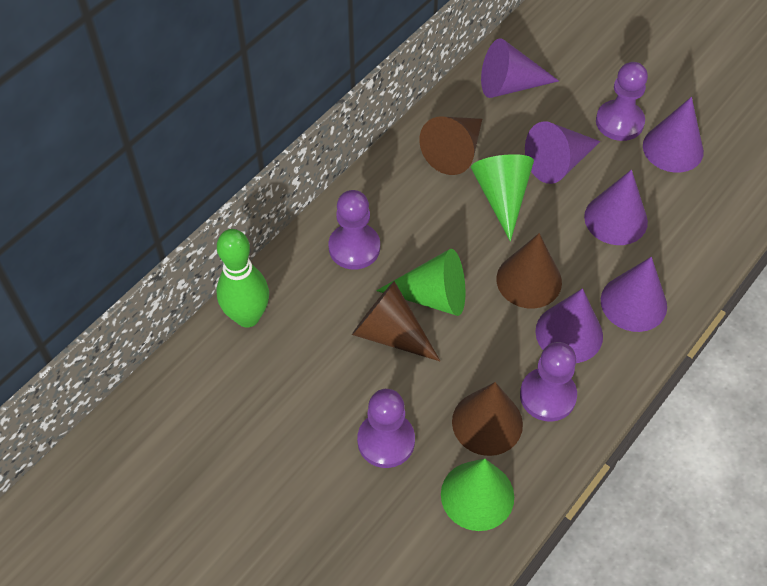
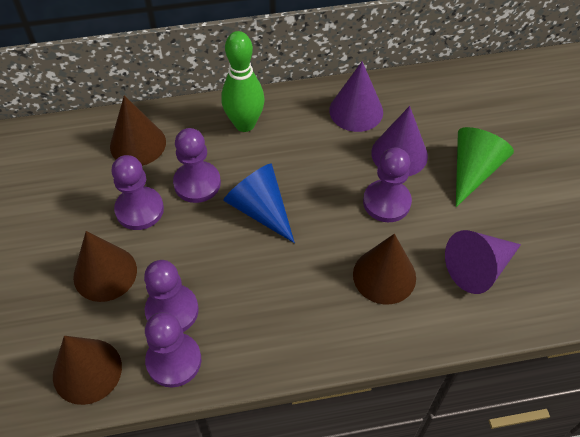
blue cone: 0 -> 1
green cone: 3 -> 1
purple cone: 6 -> 3
purple pawn: 4 -> 5

